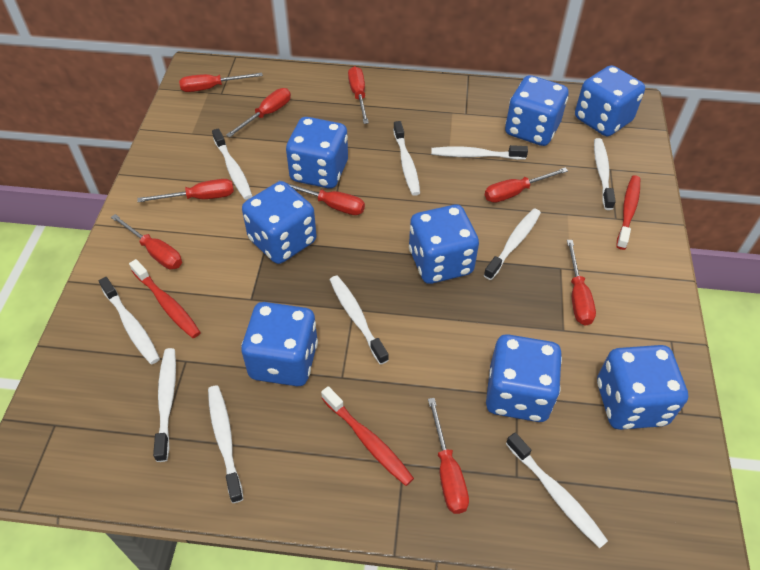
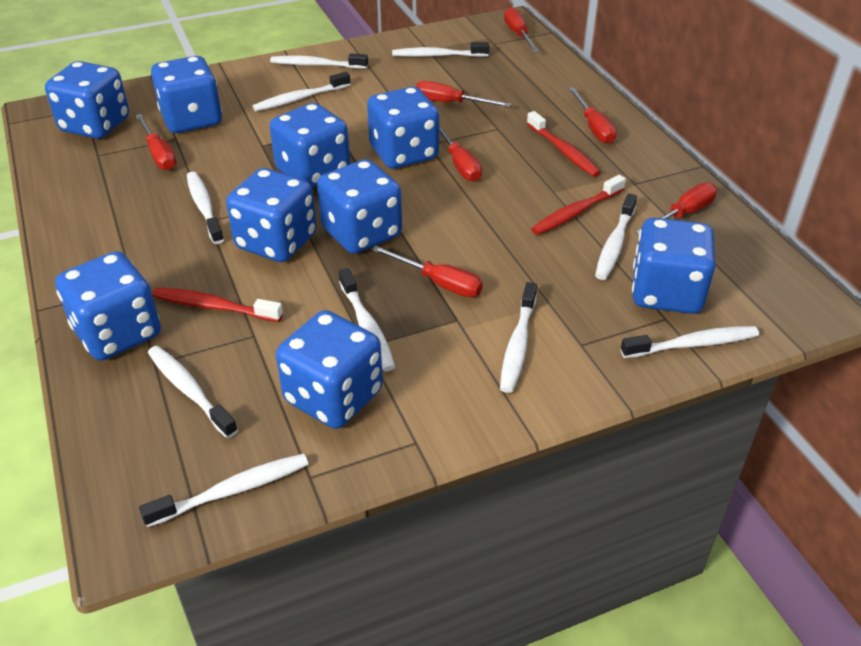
blue dice: 8 -> 9
red screwdriver: 9 -> 7

